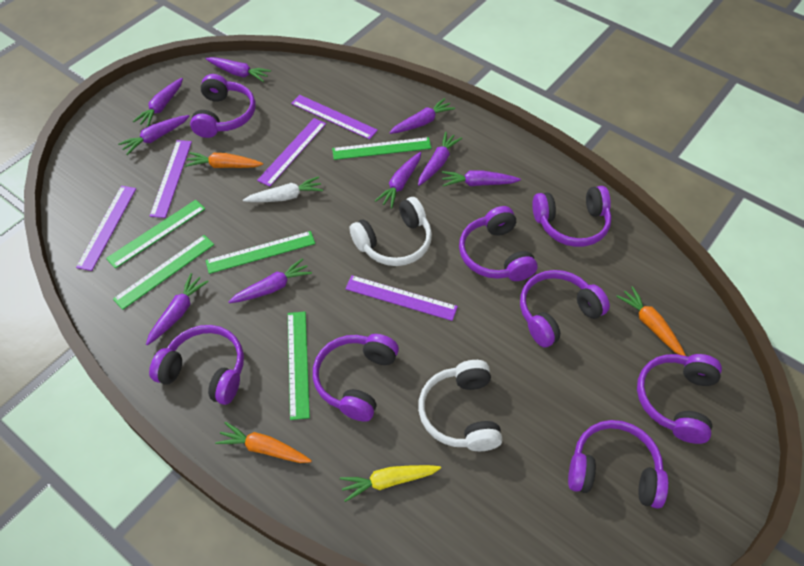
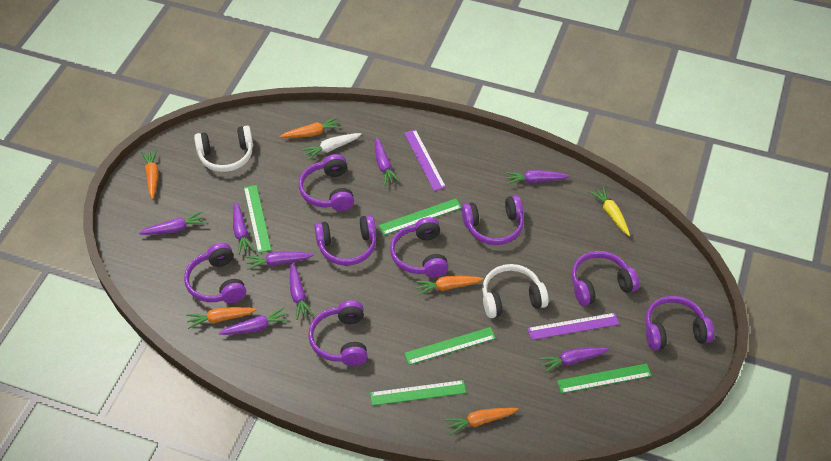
orange carrot: 3 -> 5
purple carrot: 9 -> 8
purple ruler: 5 -> 2

